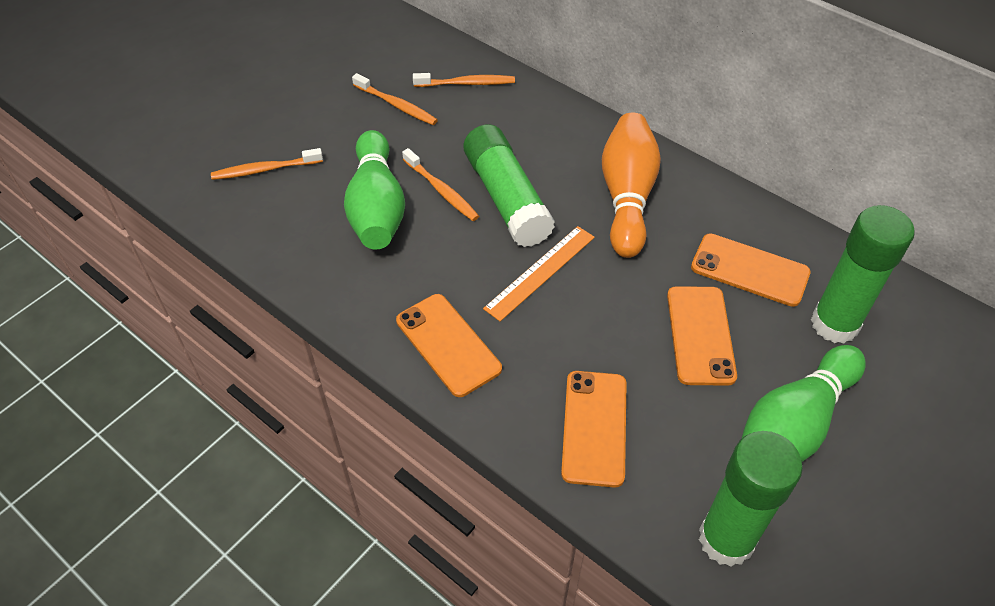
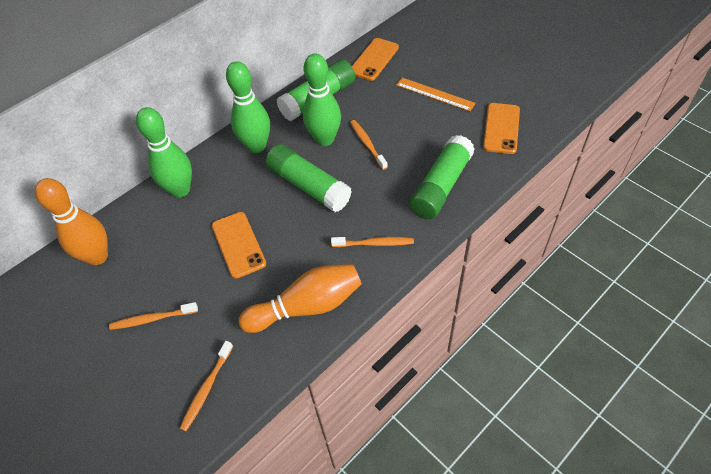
green bowling pin: 2 -> 3
orange bowling pin: 1 -> 2
orange phone: 4 -> 3

